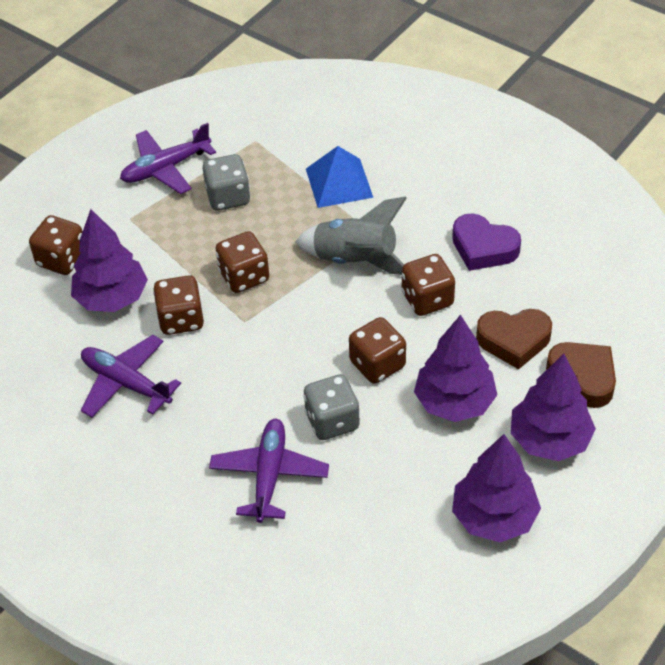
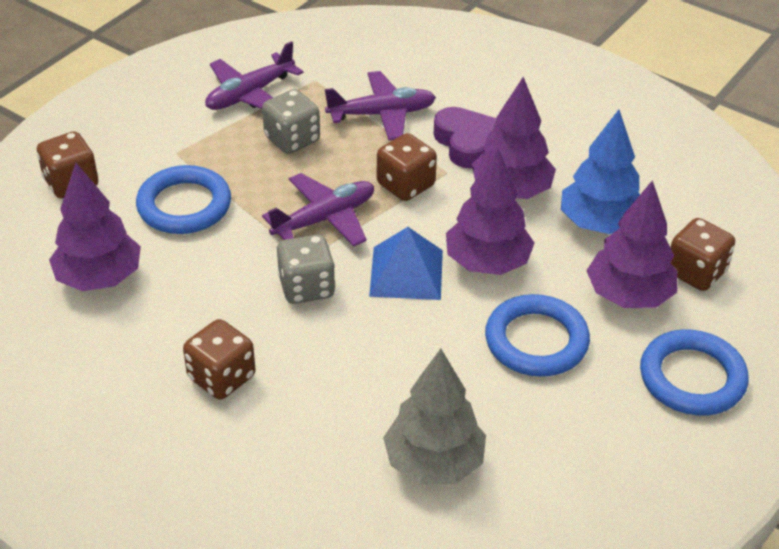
blue ring: 0 -> 3
blue tree: 0 -> 1
brown dice: 5 -> 4
brown heart: 2 -> 0
grey rocket: 1 -> 0
grey tree: 0 -> 1

